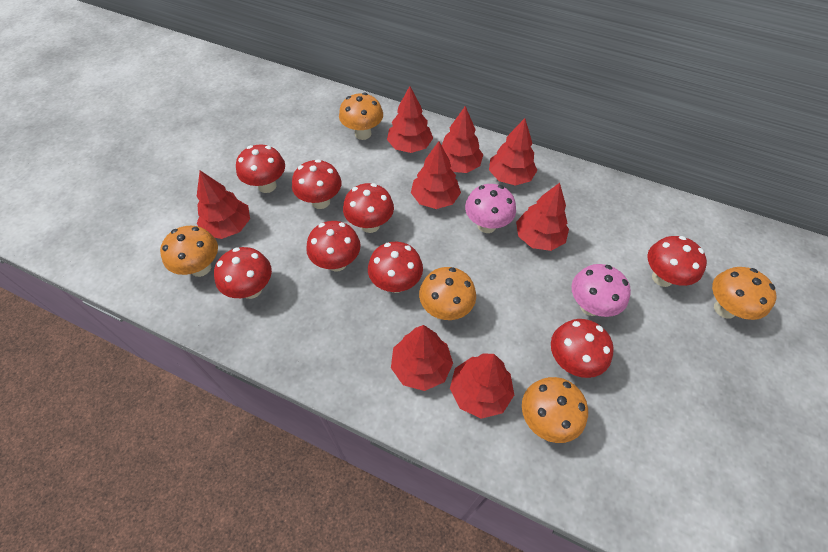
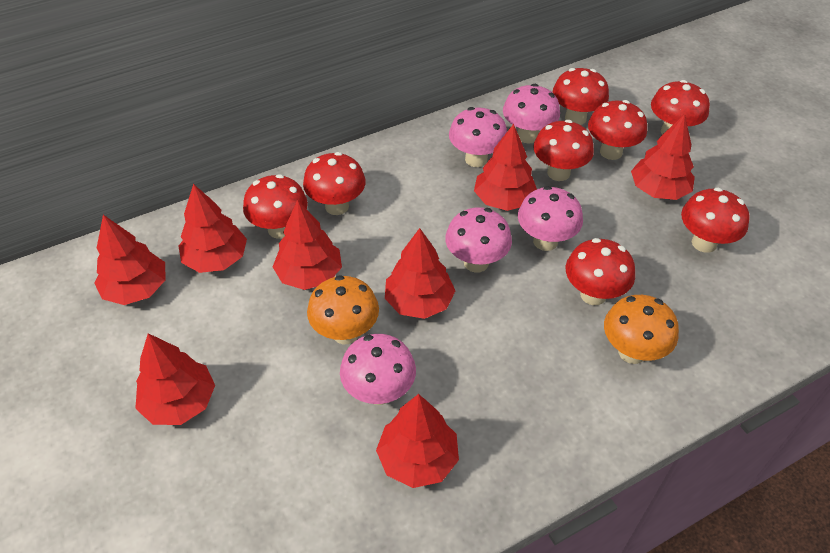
orange mushroom: 5 -> 2
pink mushroom: 2 -> 5

